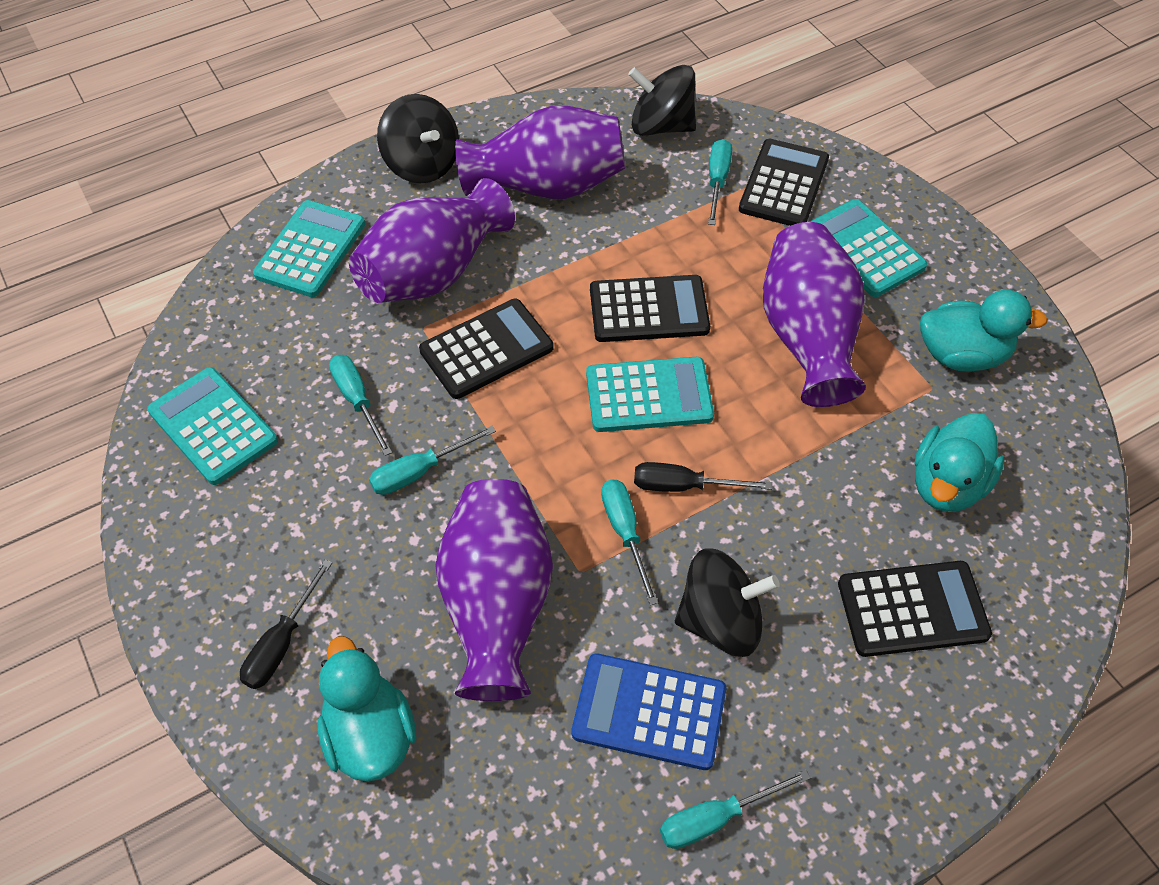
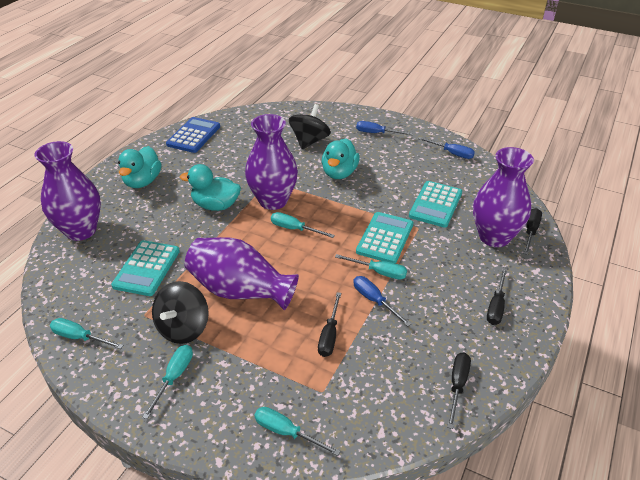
black calculator: 4 -> 0
black screwdriver: 2 -> 4
black spinning top: 3 -> 2
blue screwdriver: 0 -> 3
turquoise calculator: 4 -> 3

